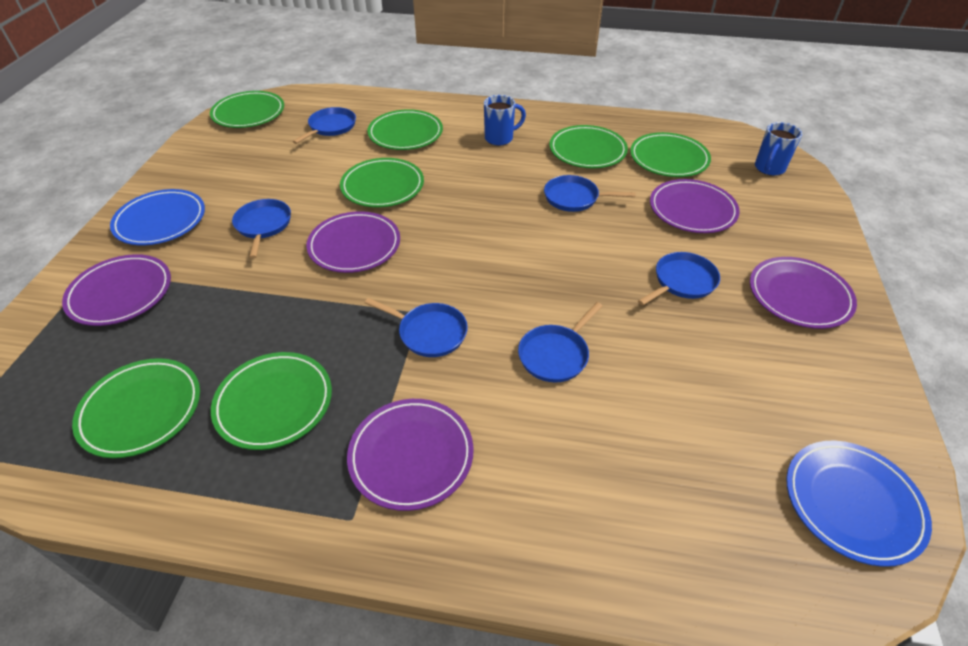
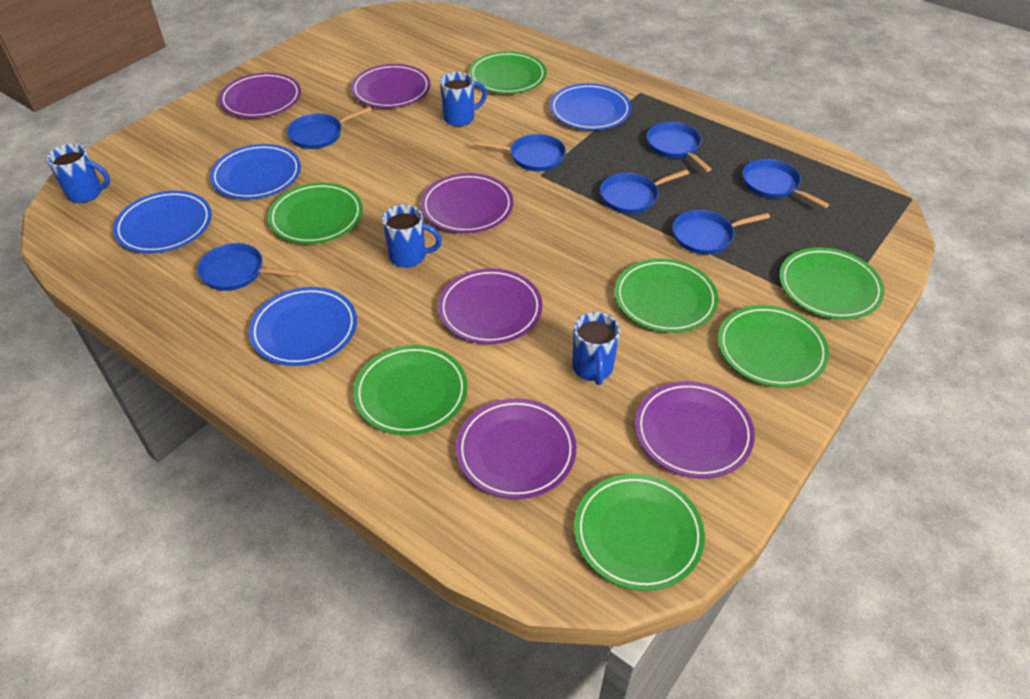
blue mug: 2 -> 4
blue pan: 6 -> 7
blue plate: 2 -> 4
purple plate: 5 -> 6

